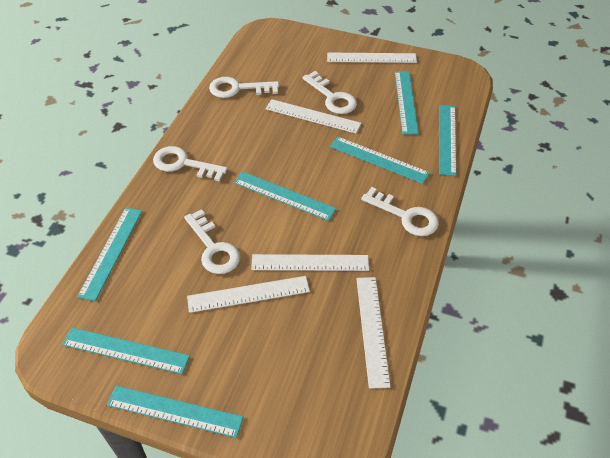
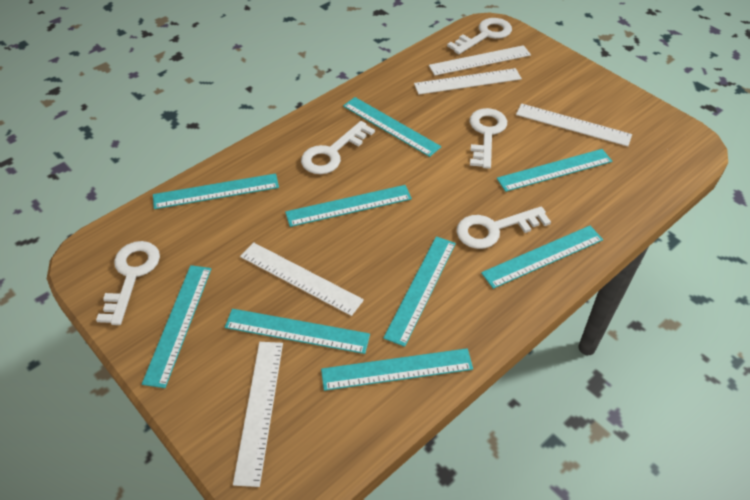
turquoise ruler: 7 -> 9

